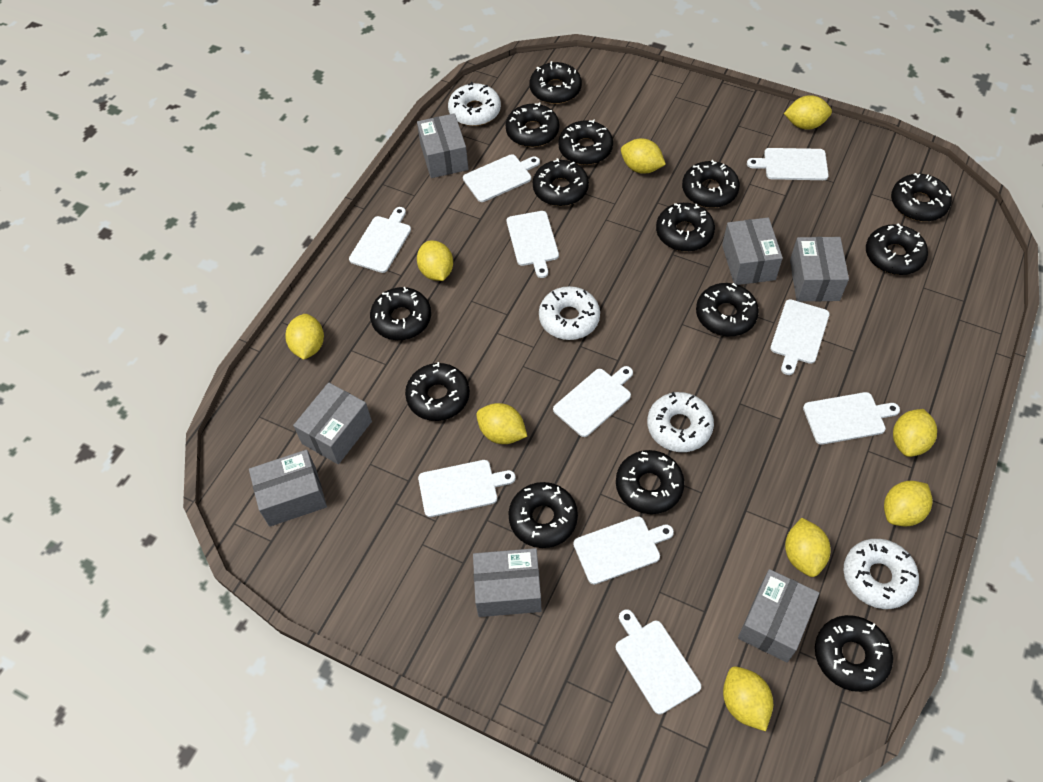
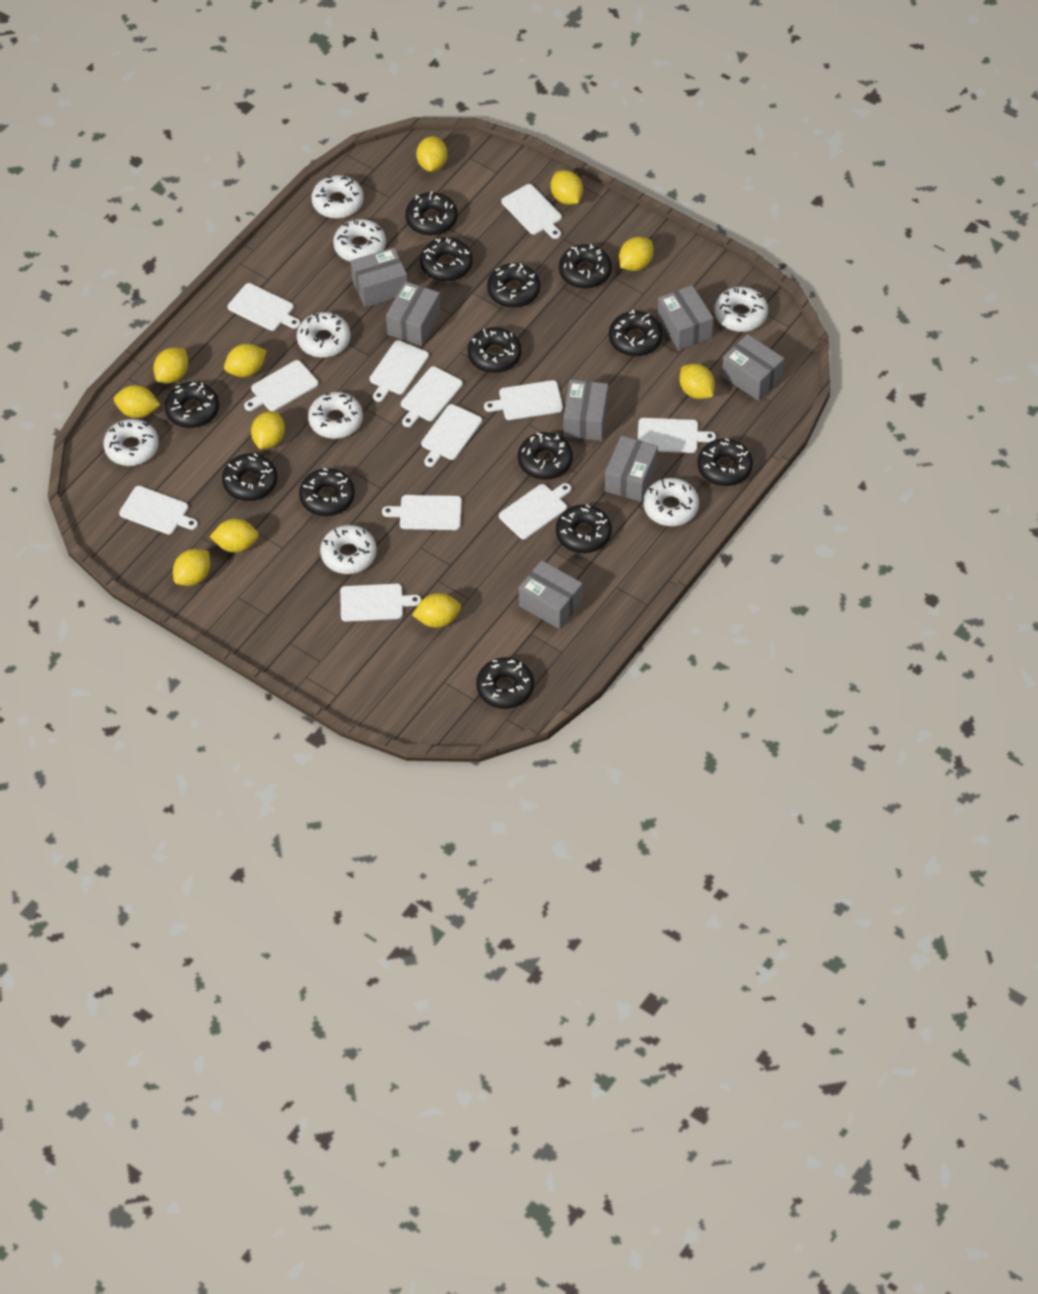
black donut: 14 -> 13
white cutting board: 10 -> 12
white donut: 4 -> 8
yellow lemon: 9 -> 11

